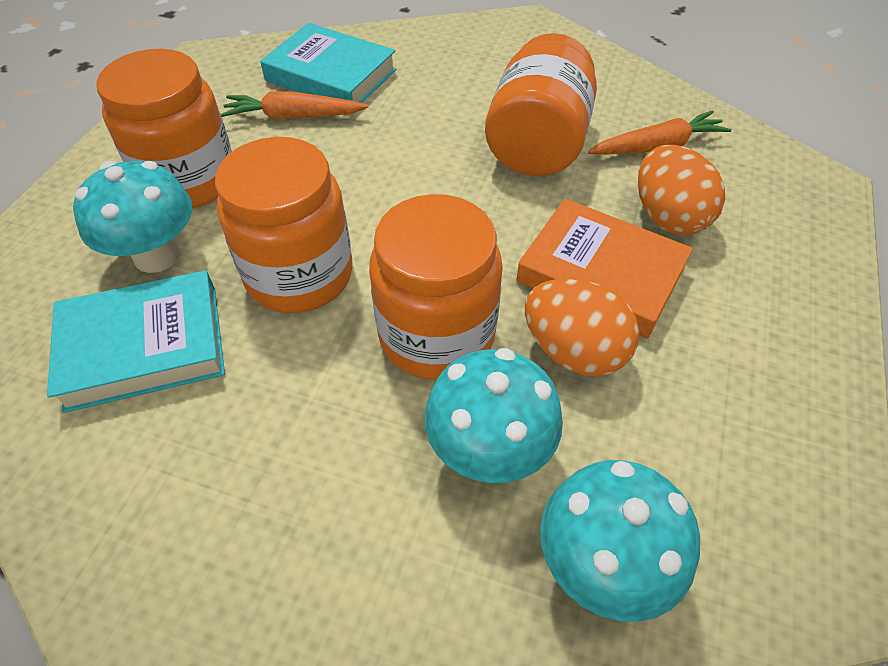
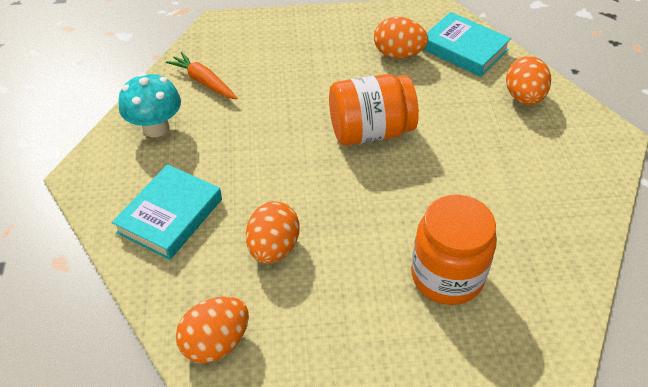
orange book: 1 -> 0
orange carrot: 2 -> 1
orange egg: 2 -> 4
orange jar: 4 -> 2
turquoise mushroom: 3 -> 1

